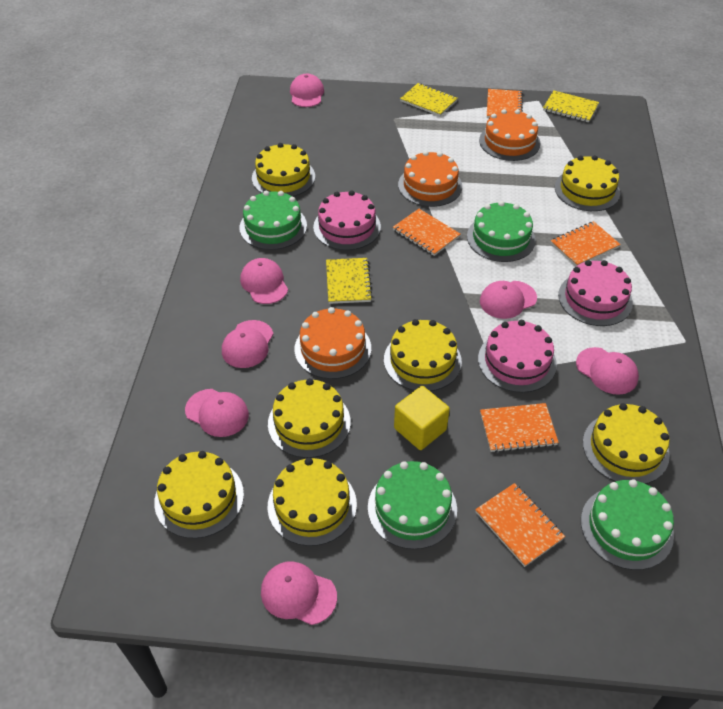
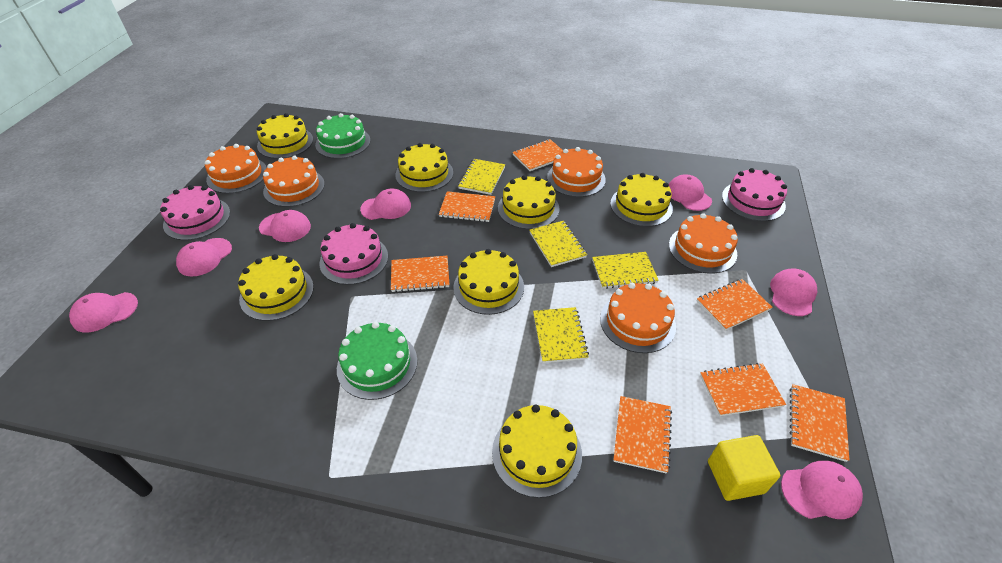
green cake: 4 -> 2
orange cake: 3 -> 5
orange notebook: 5 -> 7
yellow notebook: 3 -> 4

